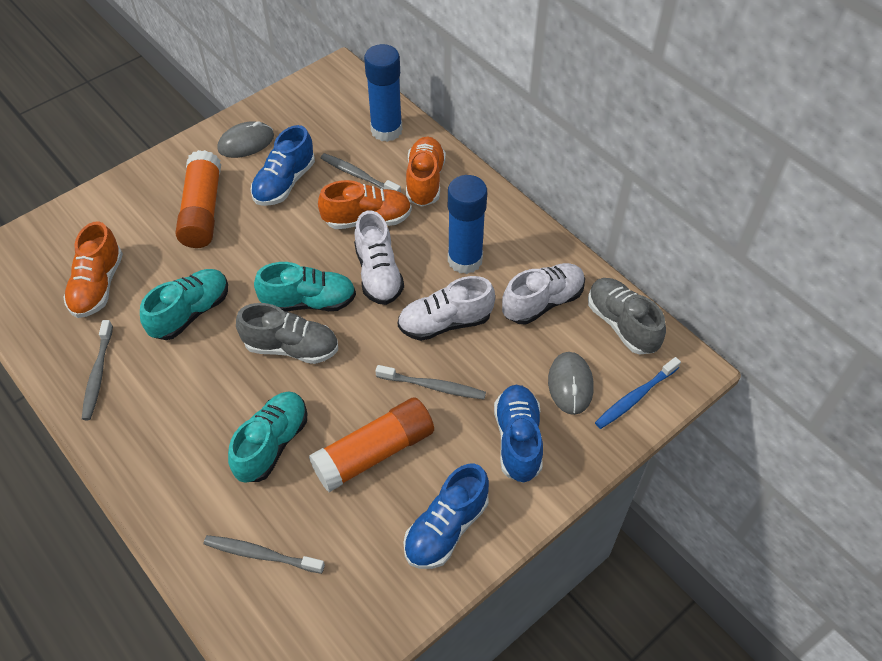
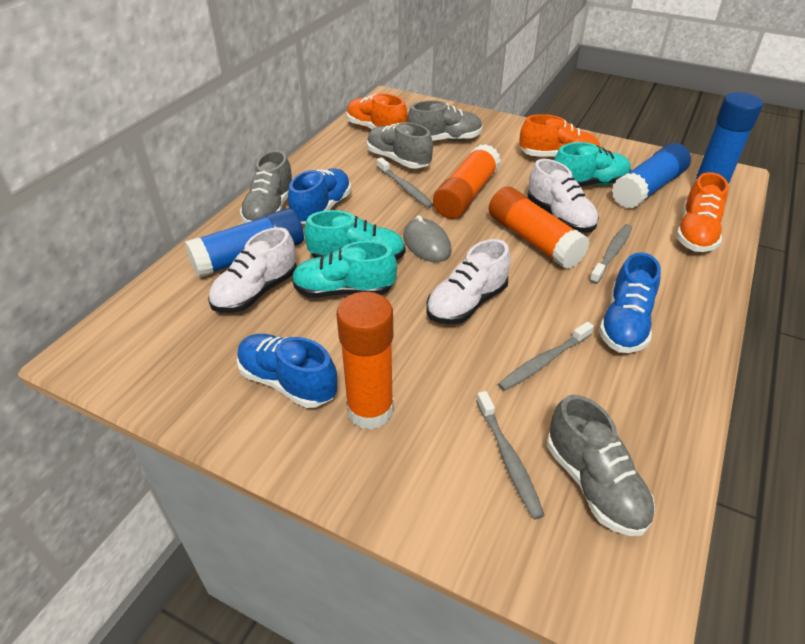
blue glue stick: 2 -> 3
blue toothbrush: 1 -> 0
grey mouse: 2 -> 1
grey shoe: 2 -> 4
orange glue stick: 2 -> 3

